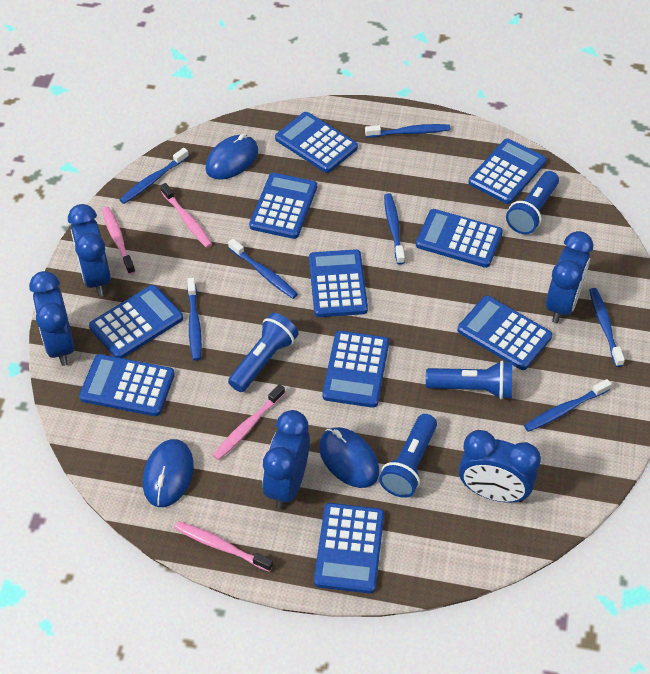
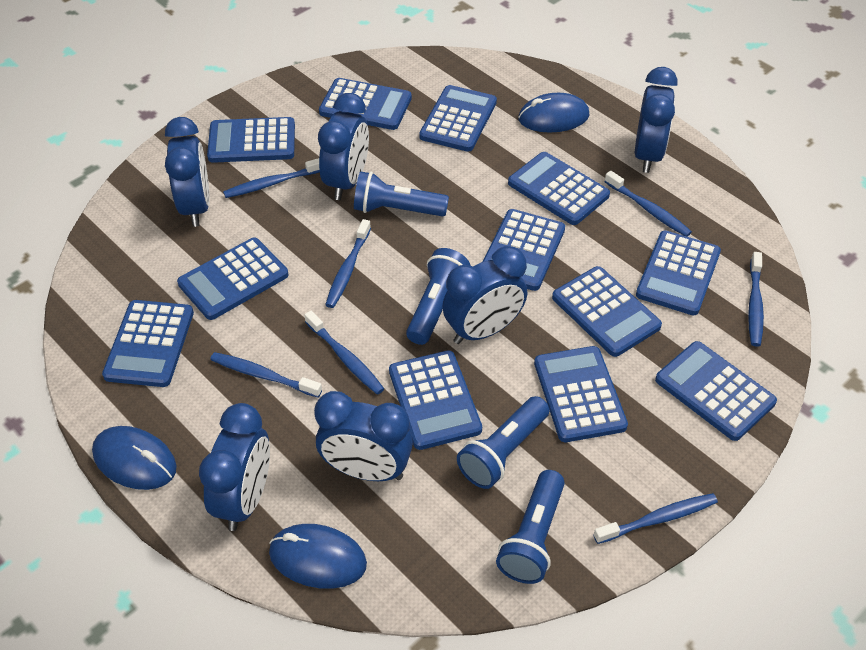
blue calculator: 10 -> 12
blue clock: 5 -> 6
pink toothbrush: 4 -> 0

